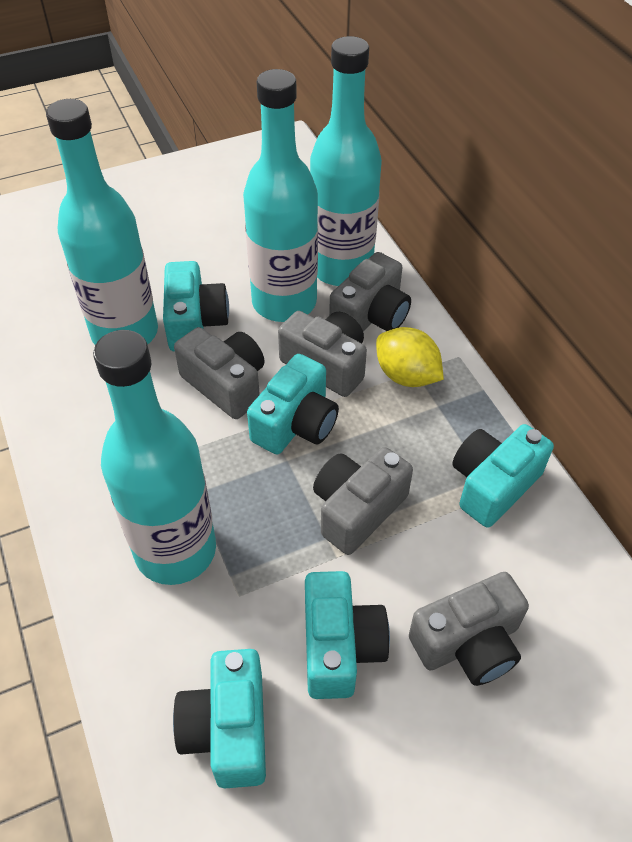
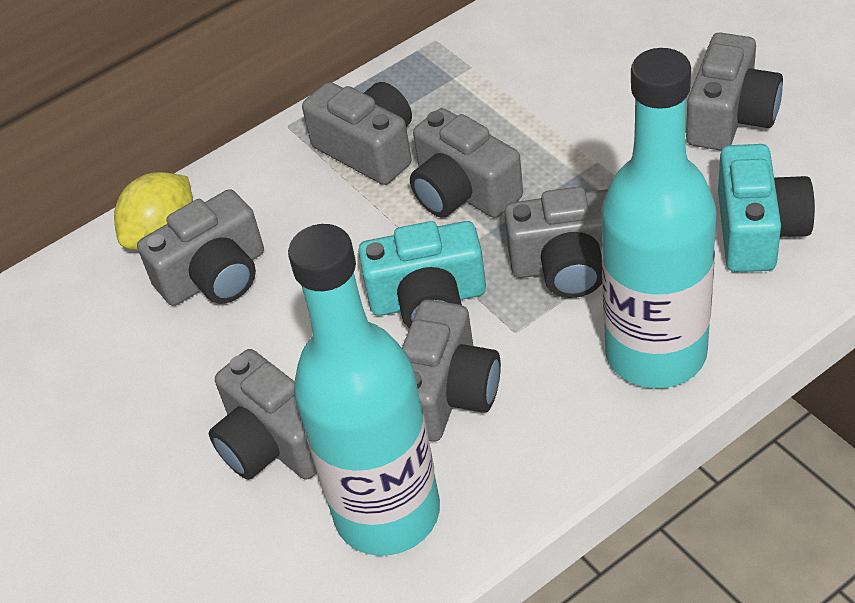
grey camera: 5 -> 7
turquoise bottle: 4 -> 2
turquoise camera: 5 -> 2

